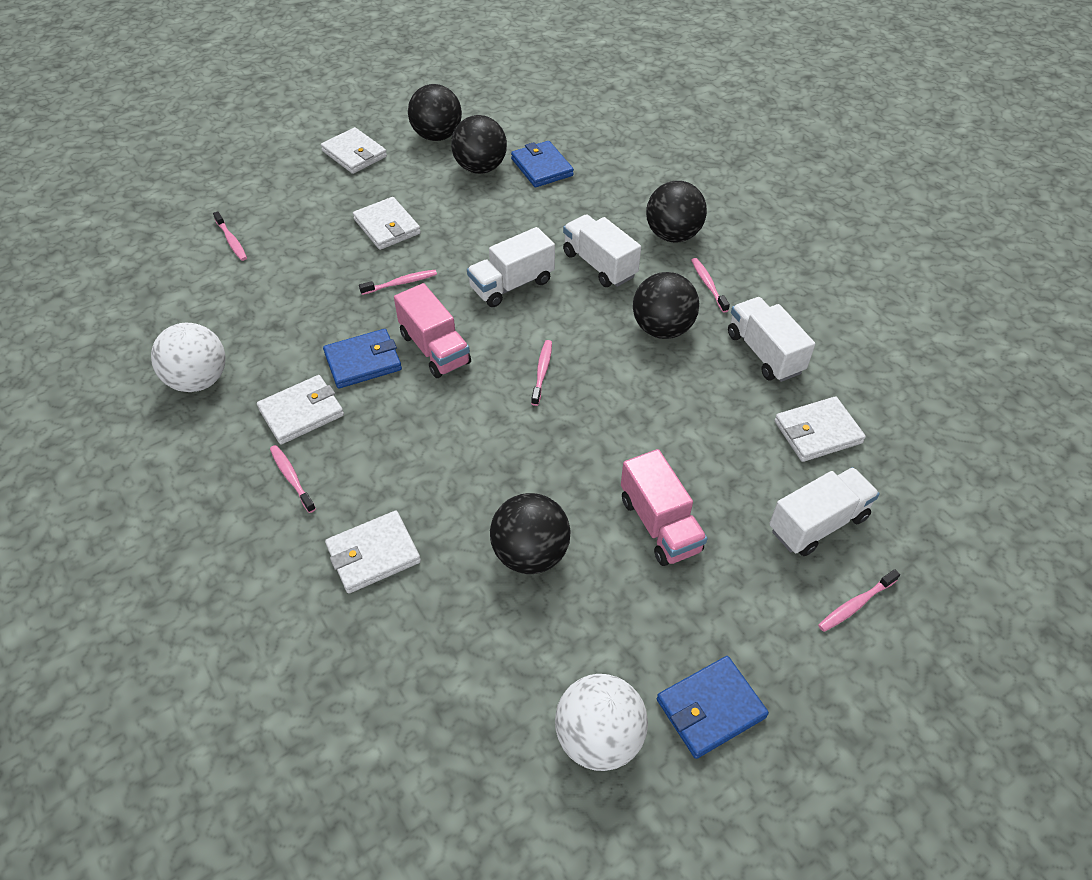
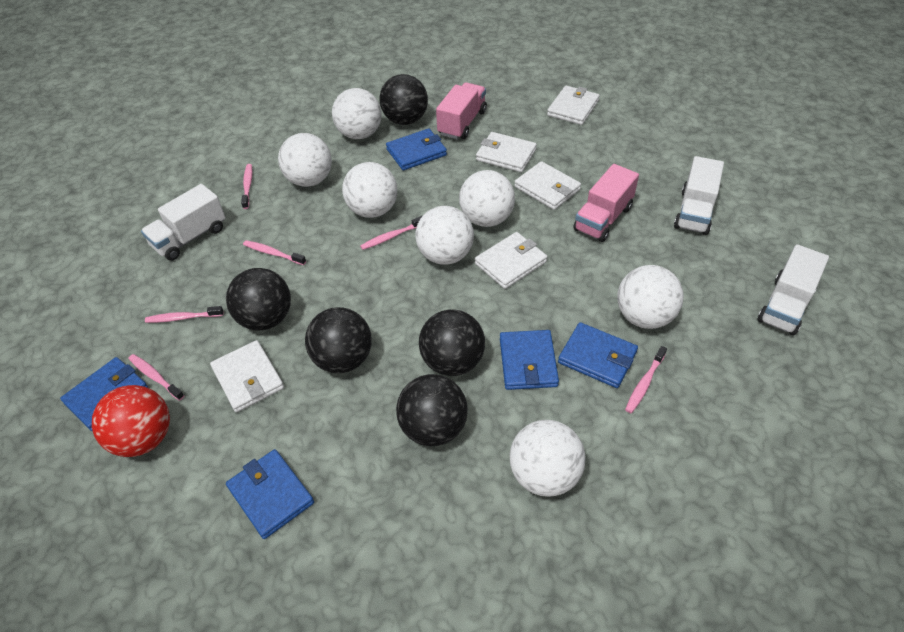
blue wallet: 3 -> 5
red ball: 0 -> 1
white ball: 2 -> 7
white truck: 4 -> 3

